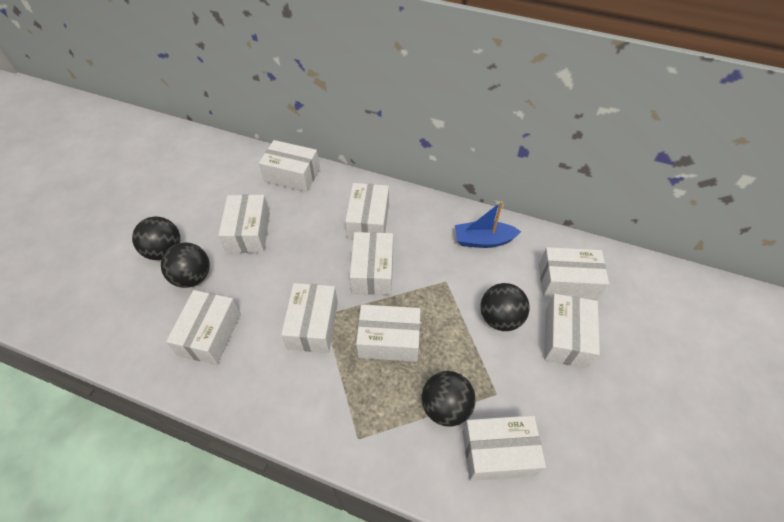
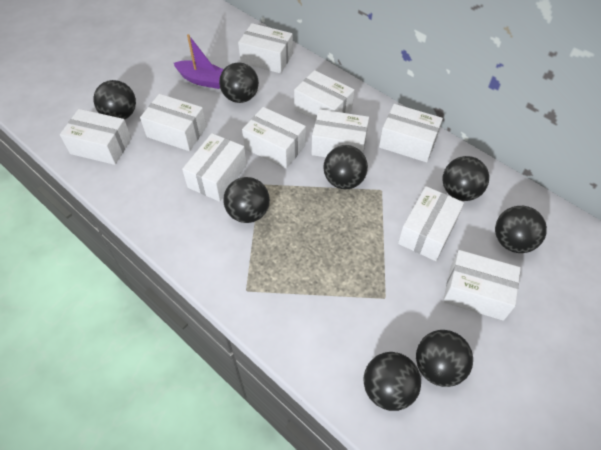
black ball: 4 -> 8
blue boat: 1 -> 0
purple boat: 0 -> 1

